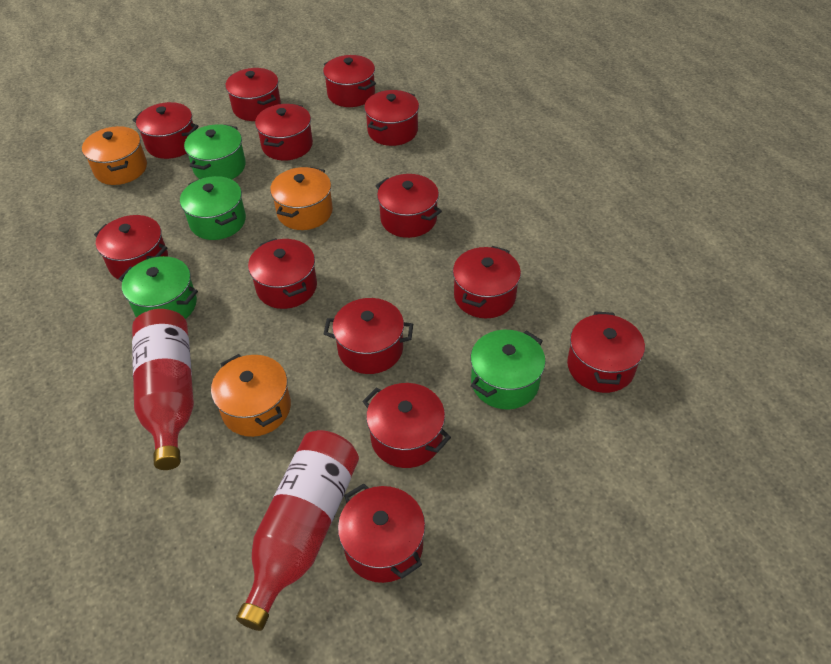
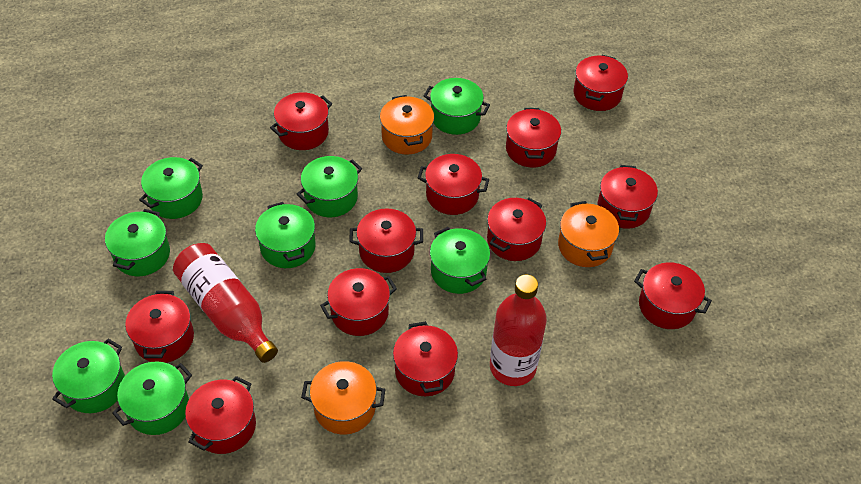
green pot: 4 -> 8
red pot: 13 -> 12

